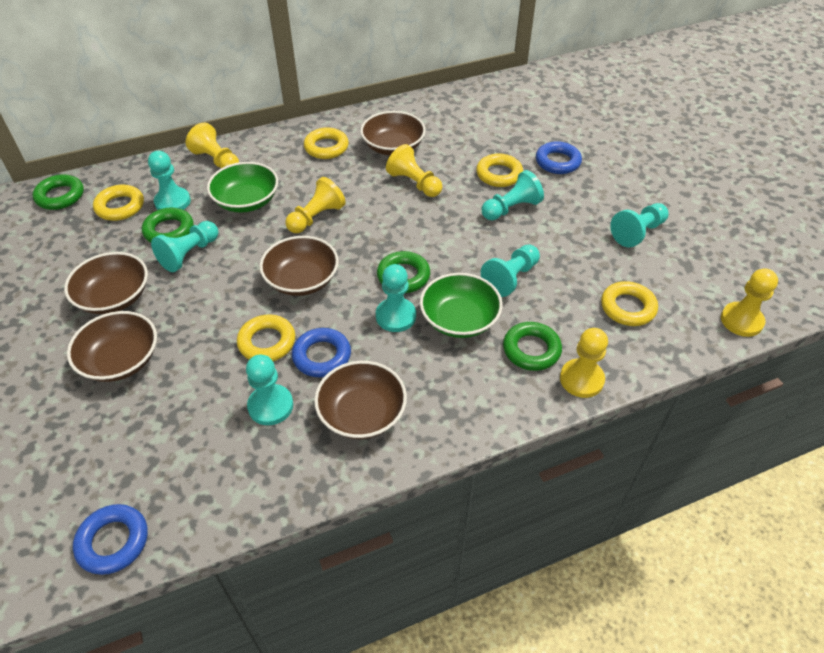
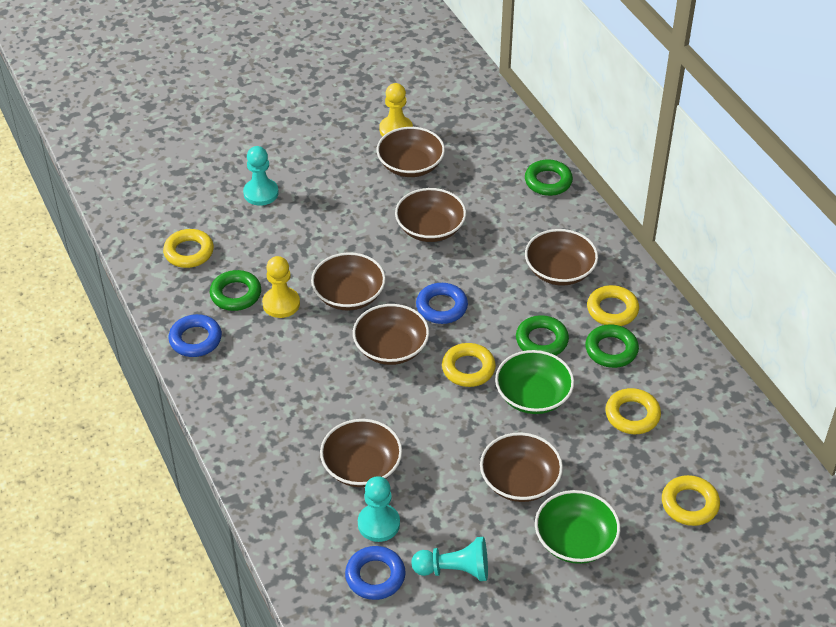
brown bowl: 5 -> 7
turquoise pawn: 7 -> 3
yellow pawn: 5 -> 2

